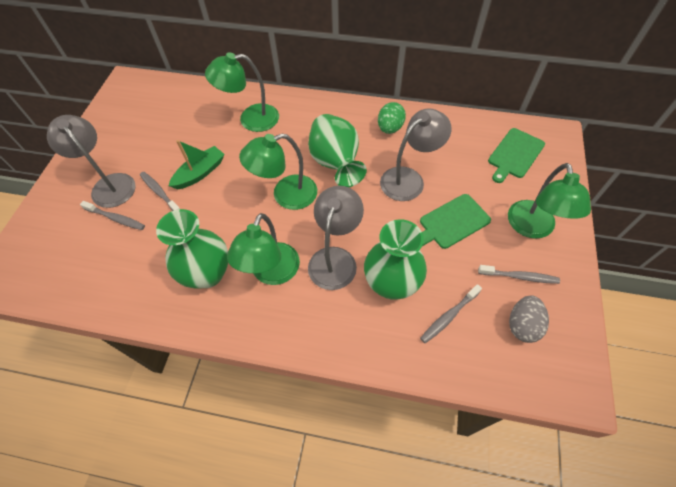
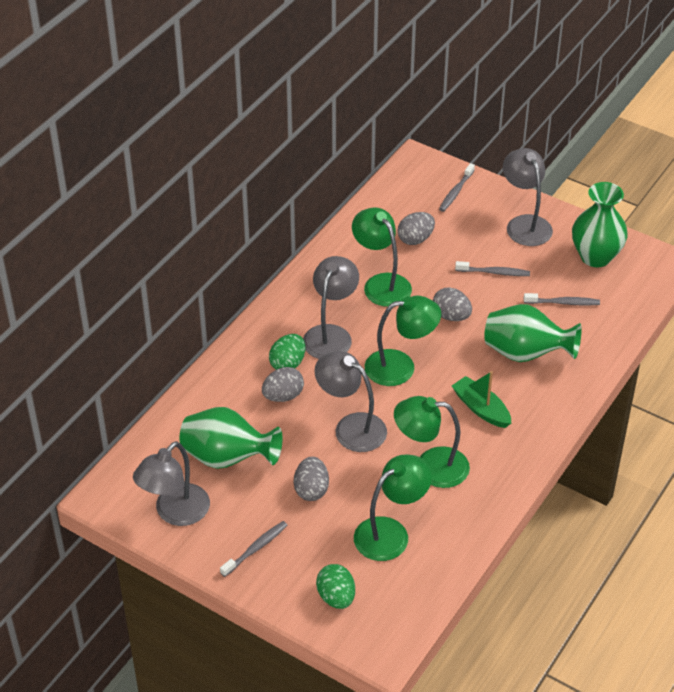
green cutting board: 2 -> 0
green egg: 1 -> 2
grey egg: 1 -> 4
grey lamp: 3 -> 4

